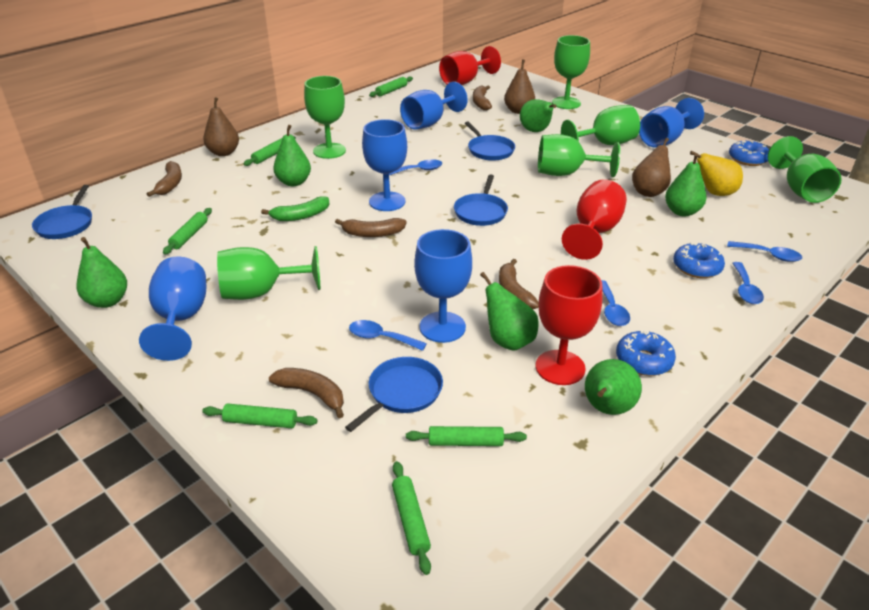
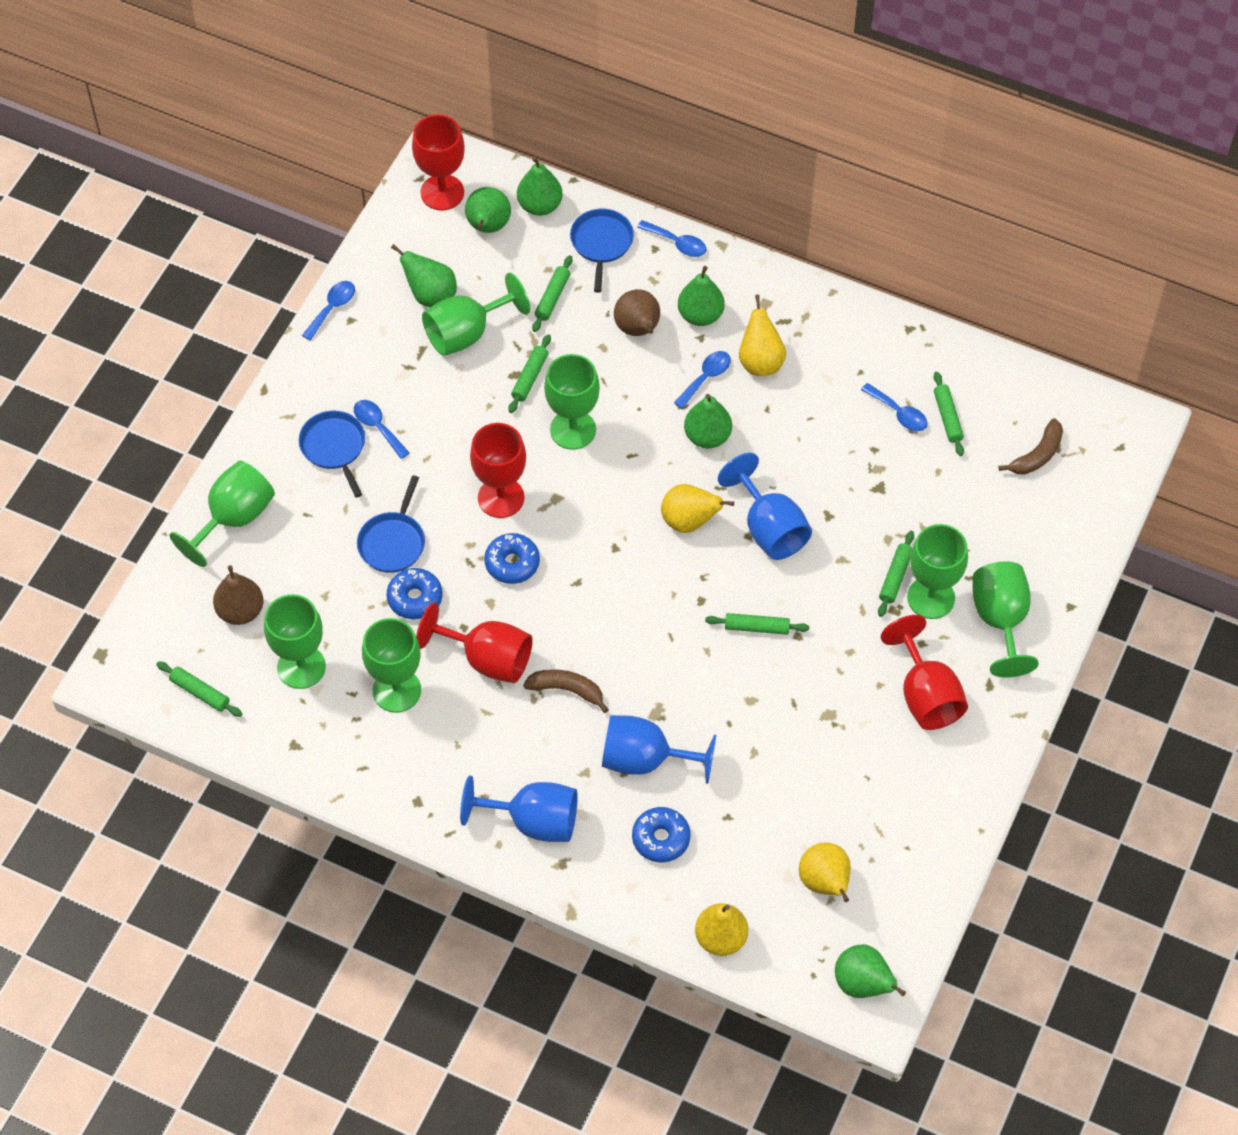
blue goblet: 5 -> 3
blue pan: 4 -> 3
brown banana: 5 -> 2
brown pear: 3 -> 2
green banana: 1 -> 0
green goblet: 6 -> 7
red goblet: 3 -> 4
yellow pear: 1 -> 4

